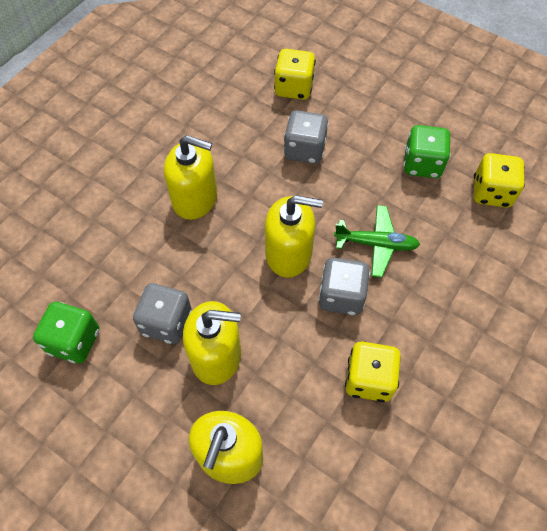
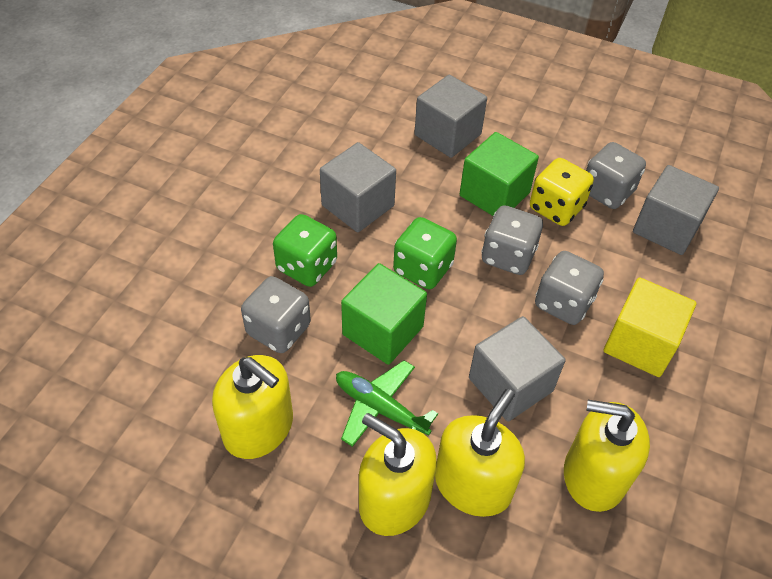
green cube: 0 -> 2
grey cube: 0 -> 4
grey dice: 3 -> 4
yellow cube: 0 -> 1
yellow dice: 3 -> 1

